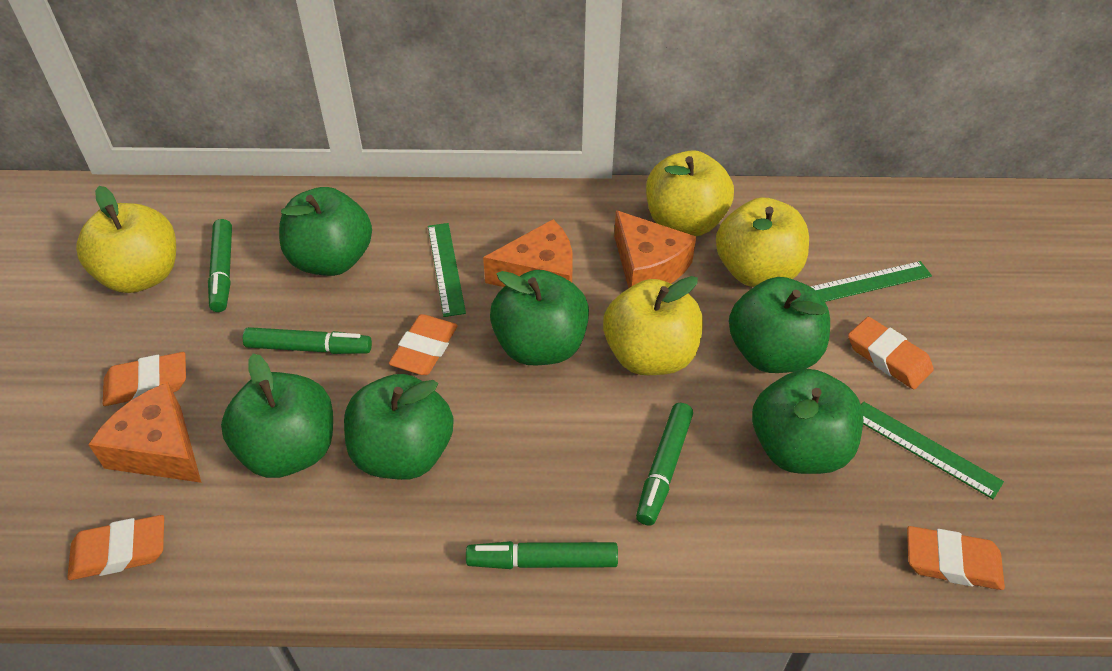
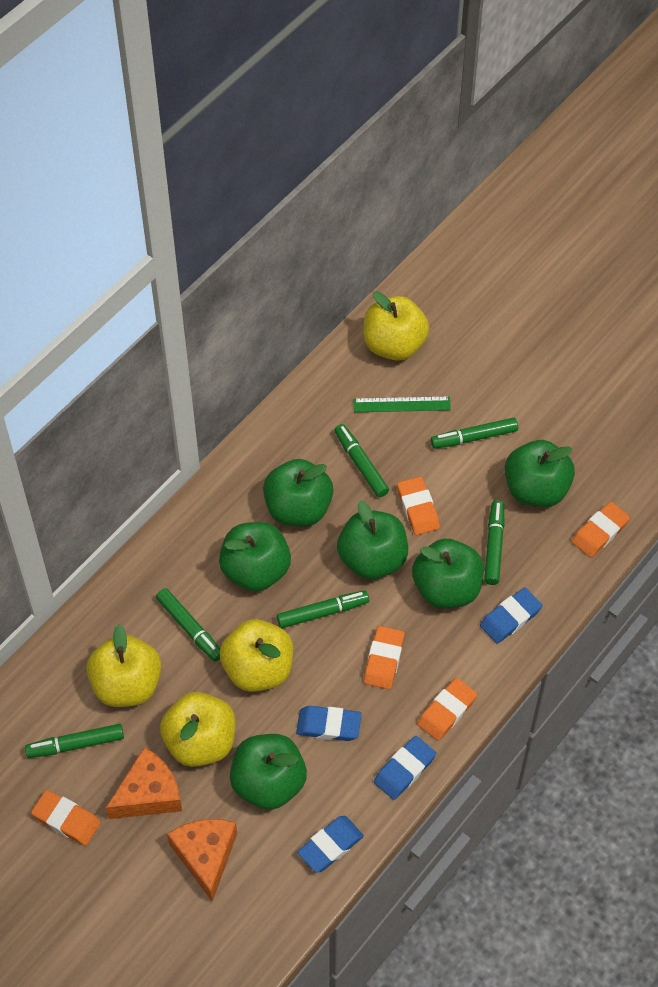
blue eraser: 0 -> 4
green marker: 4 -> 6
green ruler: 3 -> 1
orange cheese: 3 -> 2

